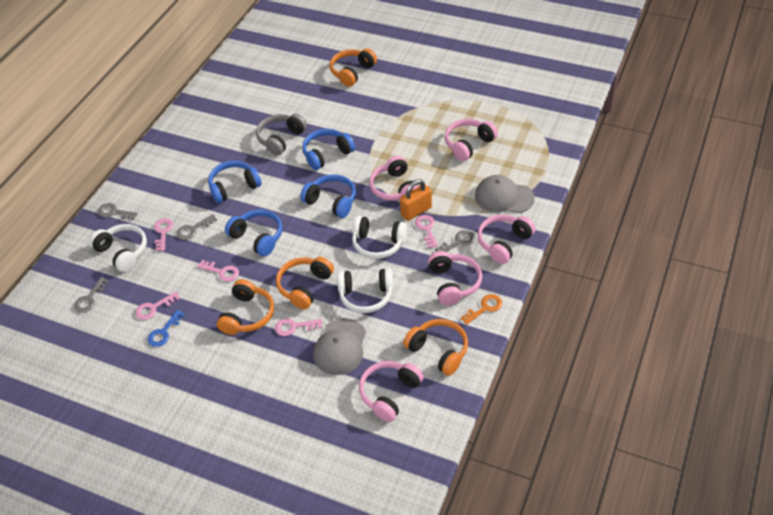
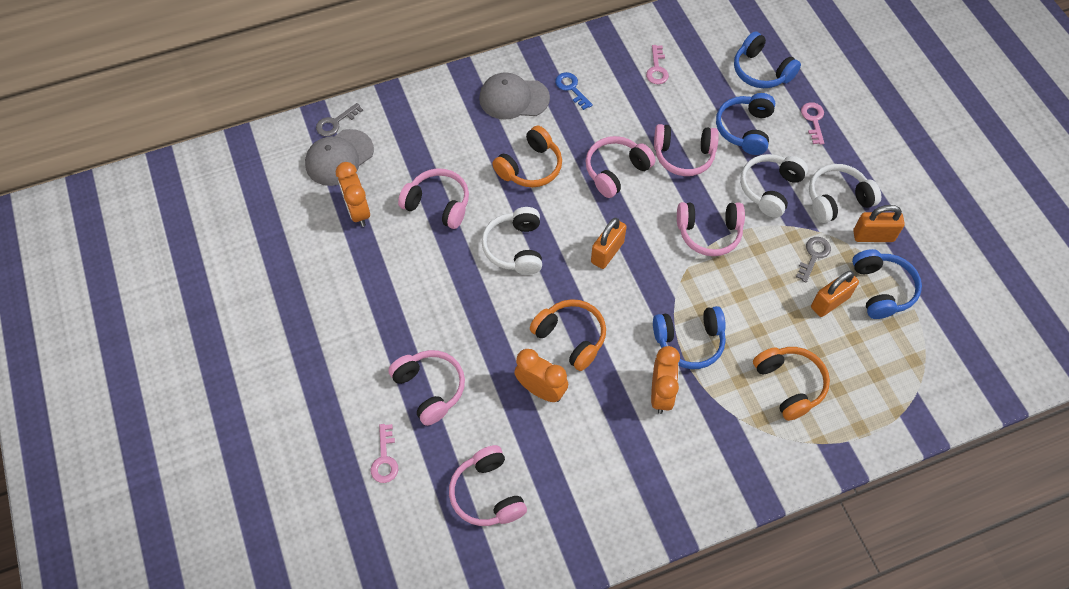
grey headphones: 1 -> 0
grey key: 4 -> 2
orange clock: 0 -> 3
orange headphones: 4 -> 3
orange key: 1 -> 0
orange padlock: 1 -> 3
pink headphones: 5 -> 6
pink key: 5 -> 3

